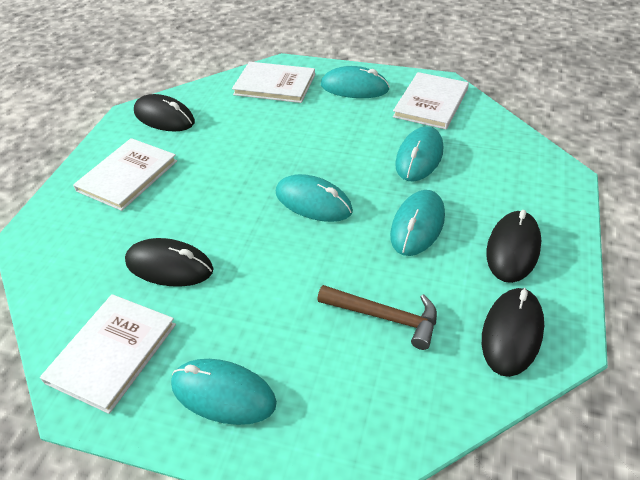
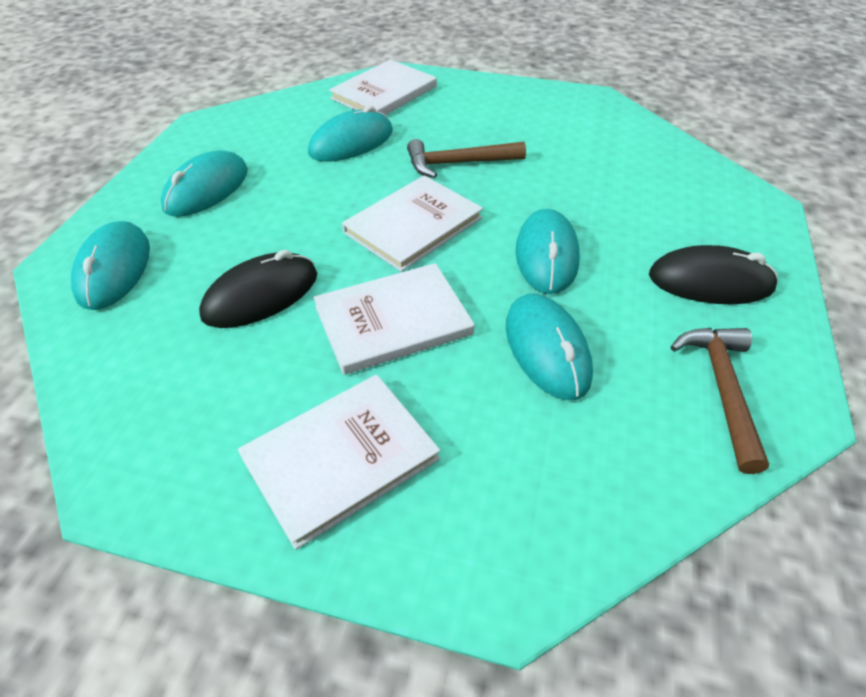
black mouse: 4 -> 2
brown hammer: 1 -> 2

